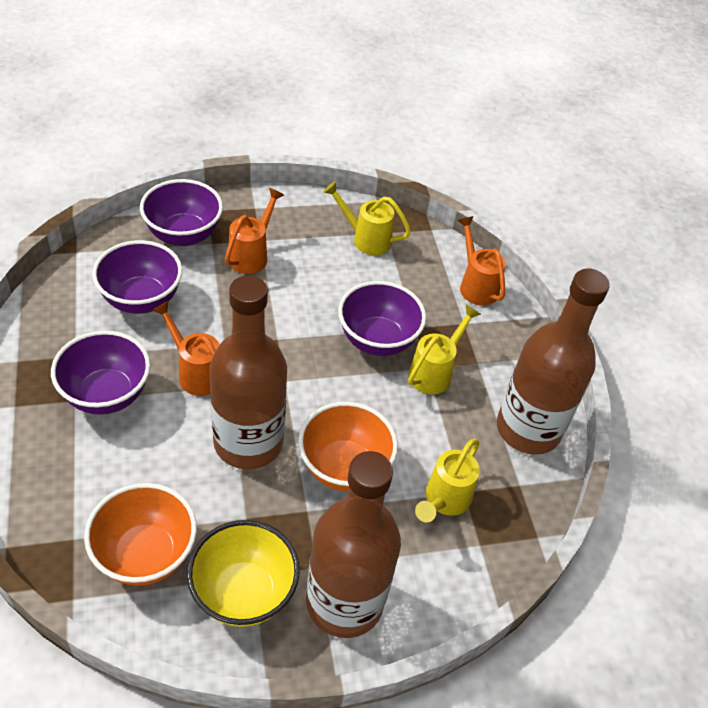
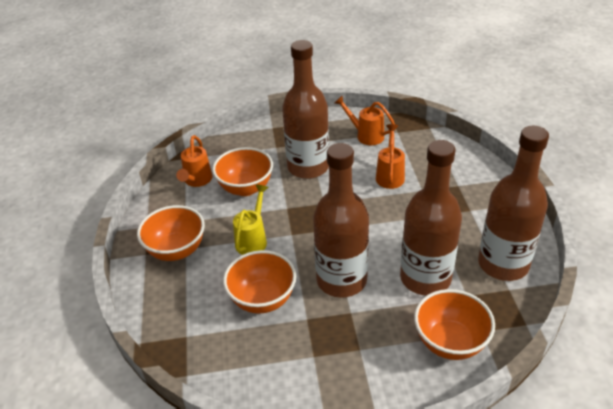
brown bottle: 3 -> 4
orange bowl: 2 -> 4
purple bowl: 4 -> 0
yellow bowl: 1 -> 0
yellow watering can: 3 -> 1

